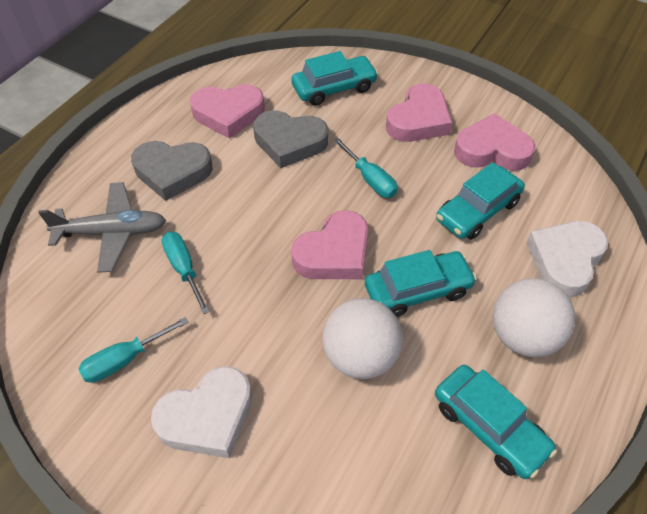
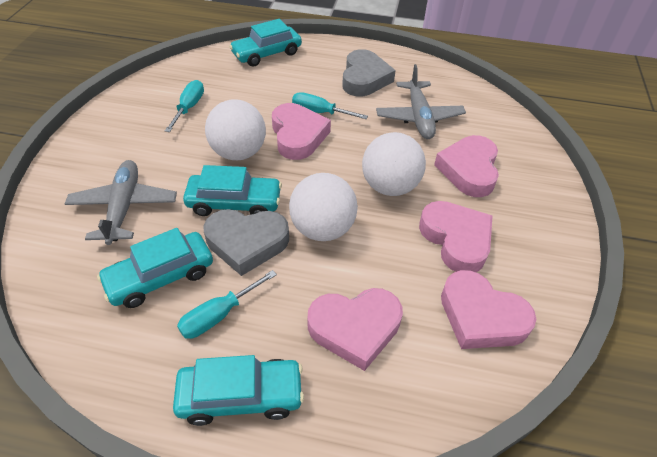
grey plane: 1 -> 2
pink heart: 4 -> 5
white ball: 2 -> 3
white heart: 2 -> 0

